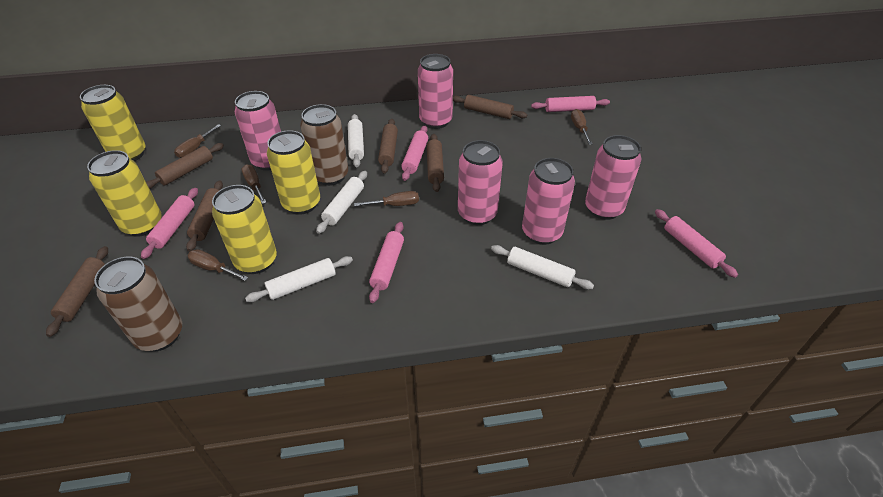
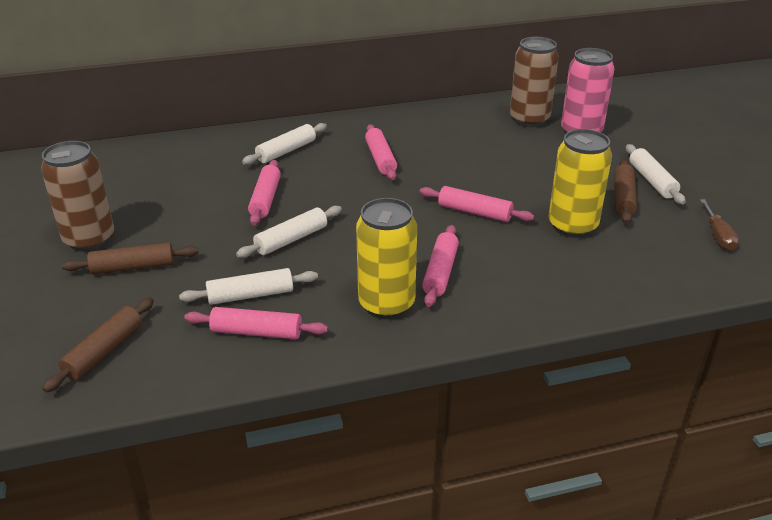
brown rolling pin: 6 -> 3
brown screwdriver: 5 -> 1
pink can: 5 -> 1
yellow can: 4 -> 2

